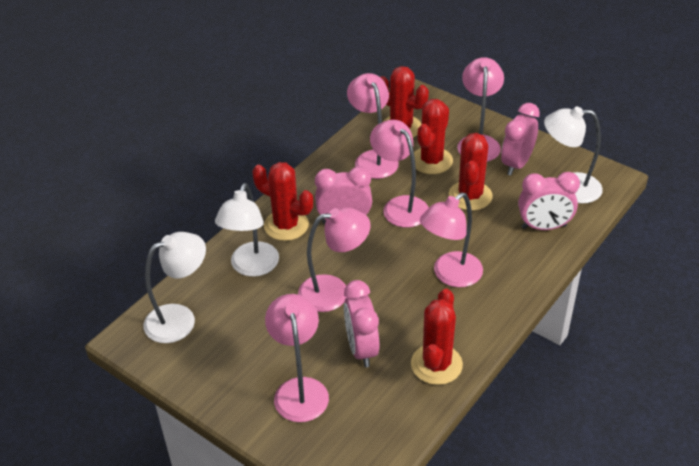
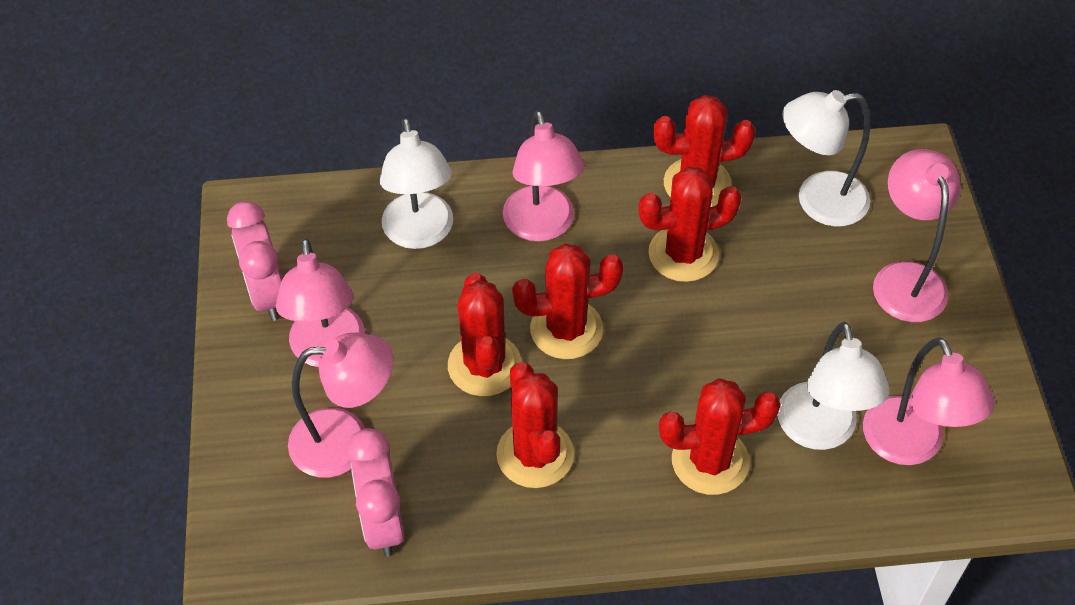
pink clock: 4 -> 2
pink lamp: 6 -> 5
red cactus: 5 -> 6

